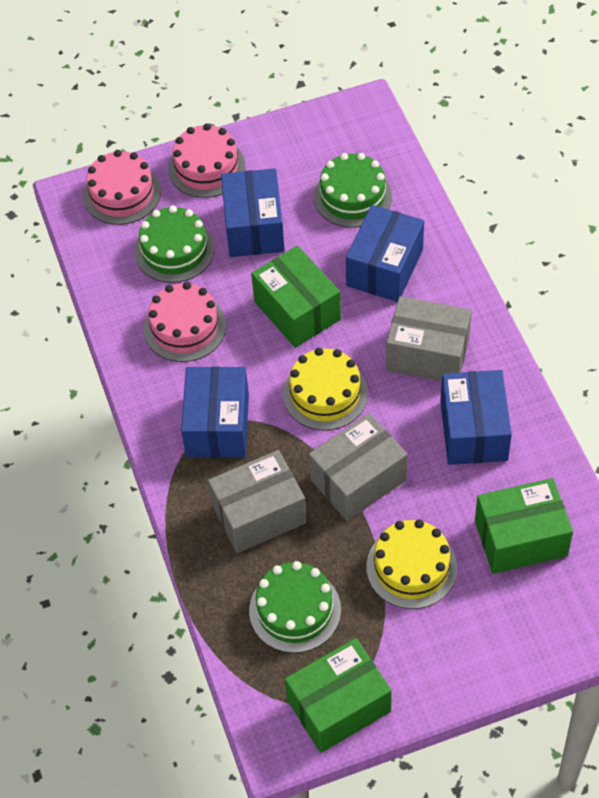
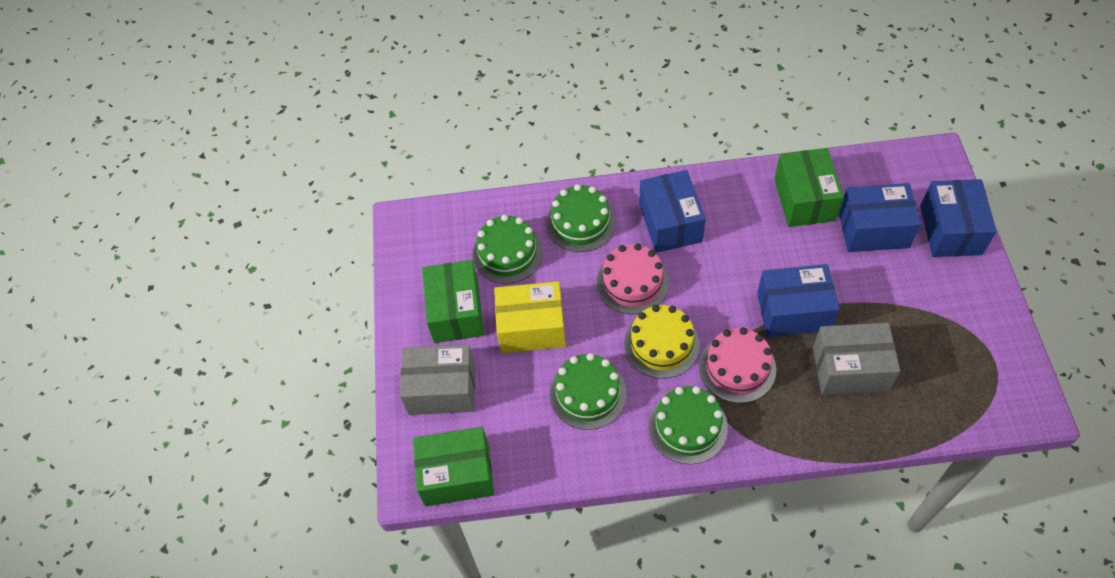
green cake: 3 -> 4
grey box: 3 -> 2
pink cake: 3 -> 2
yellow box: 0 -> 1
yellow cake: 2 -> 1

